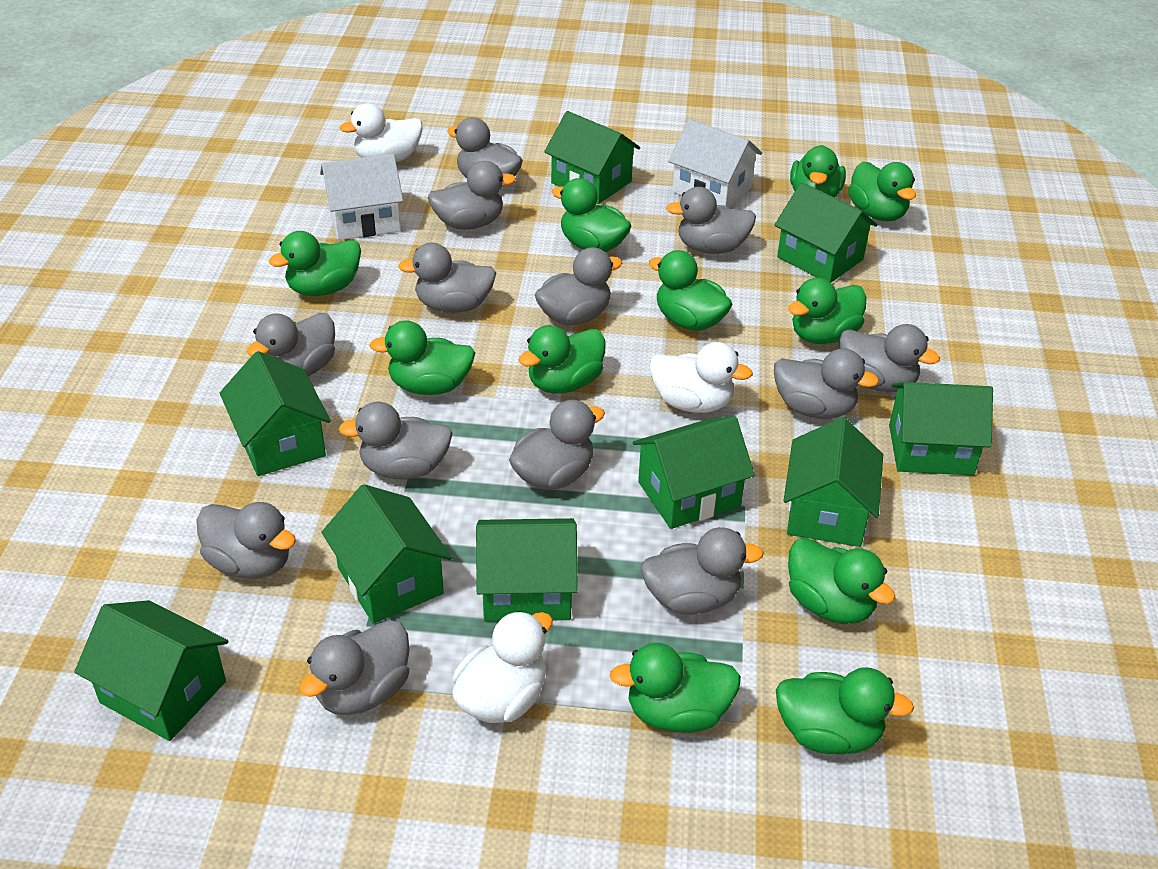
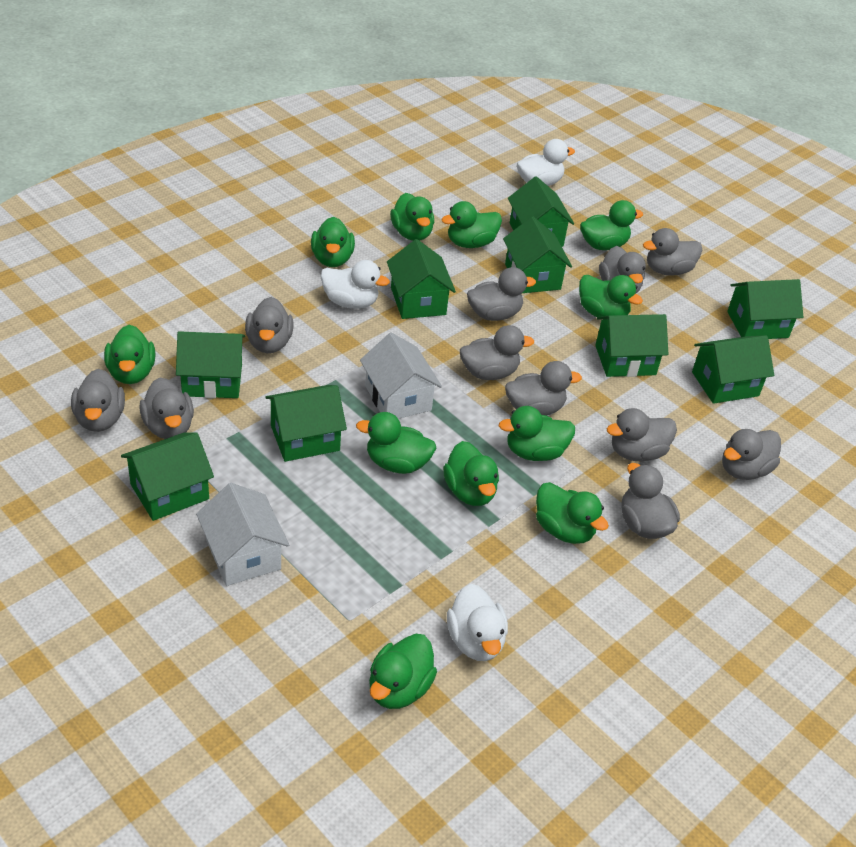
grey duck: 13 -> 11

